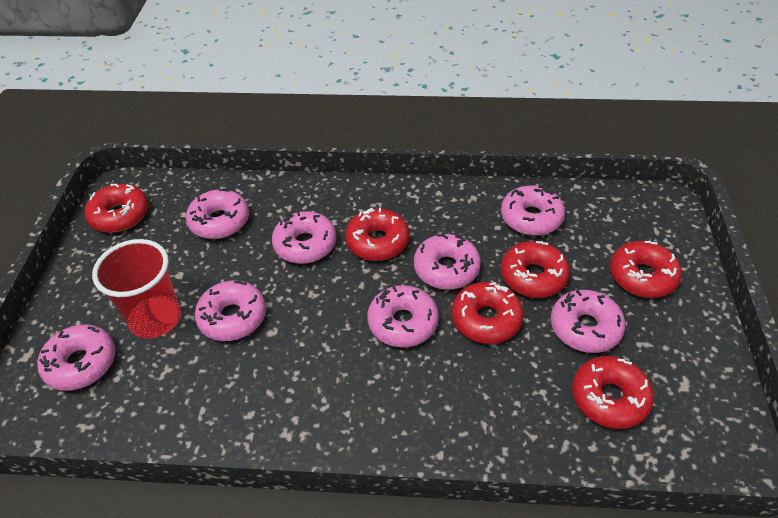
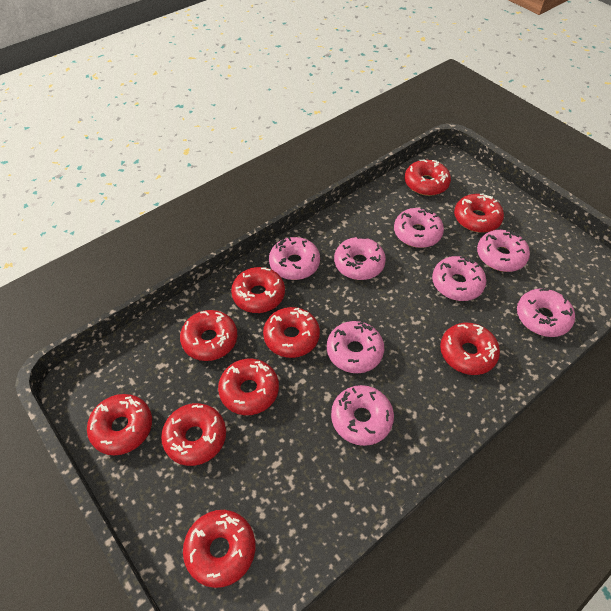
red cup: 1 -> 0
red donut: 6 -> 10

